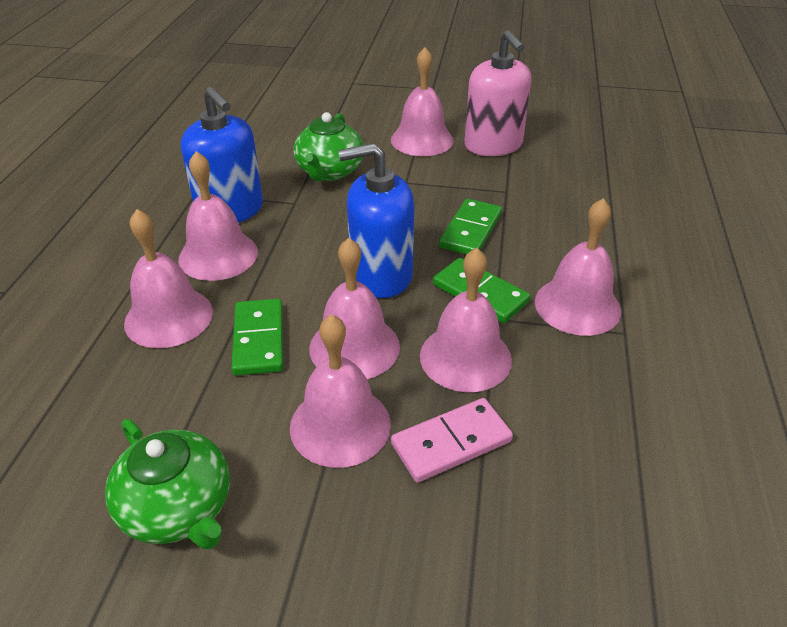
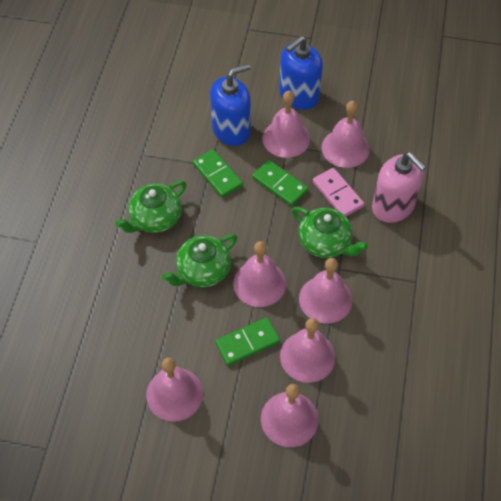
green teapot: 2 -> 3

